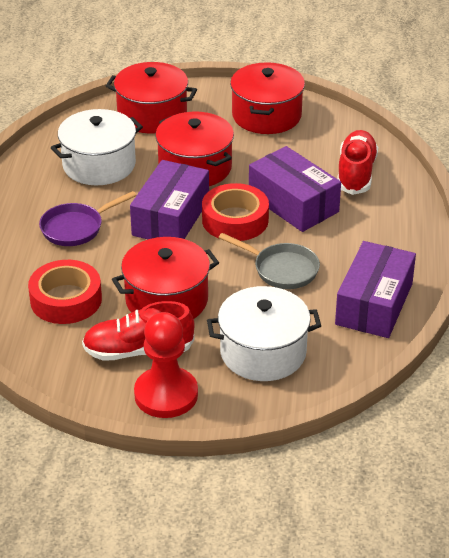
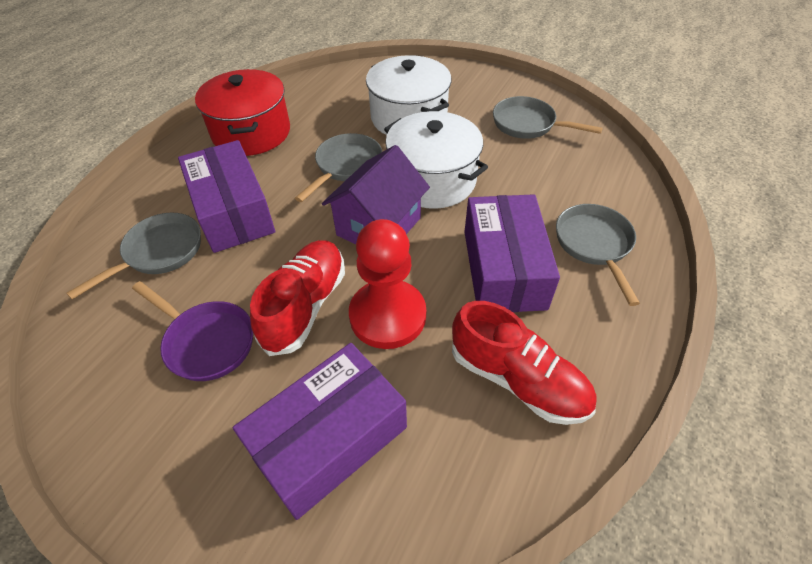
grey pan: 1 -> 4
purple house: 0 -> 1
red pot: 4 -> 1
red tape: 2 -> 0

